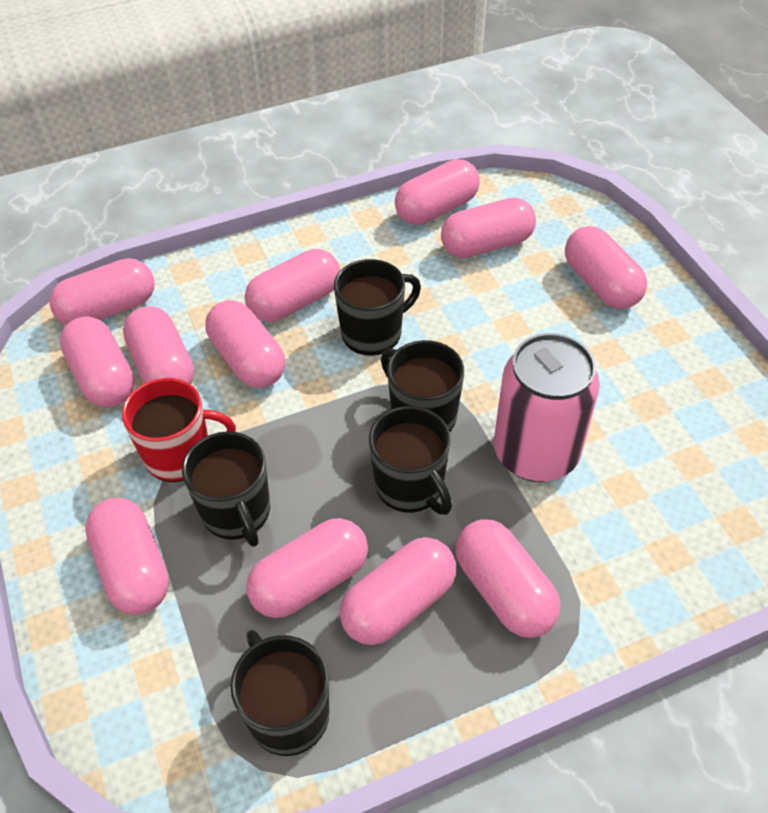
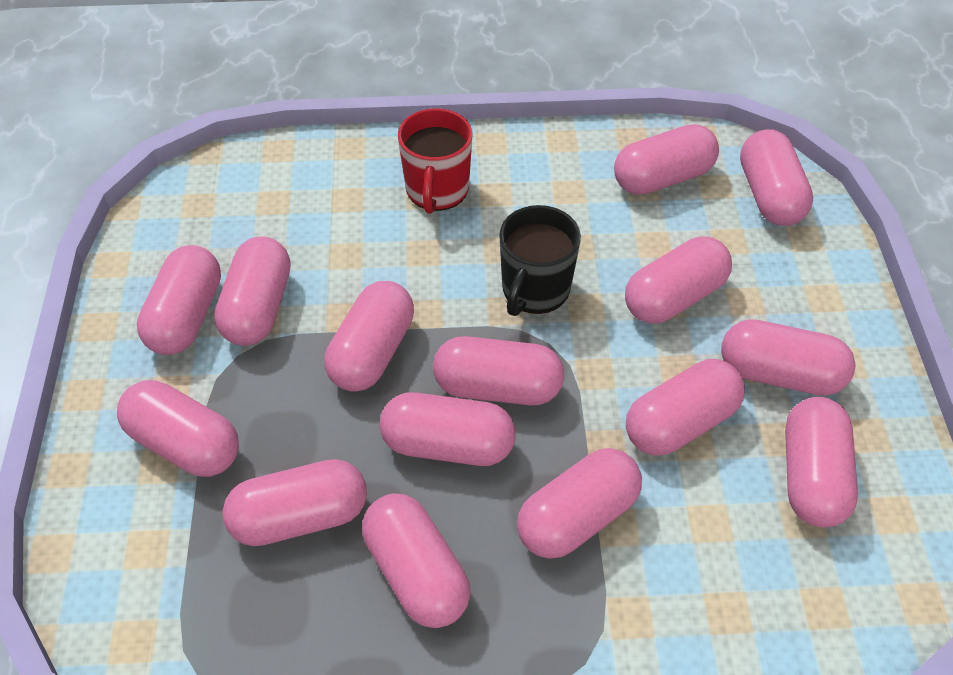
black mug: 5 -> 1
pink can: 1 -> 0
pink capsule: 12 -> 15

